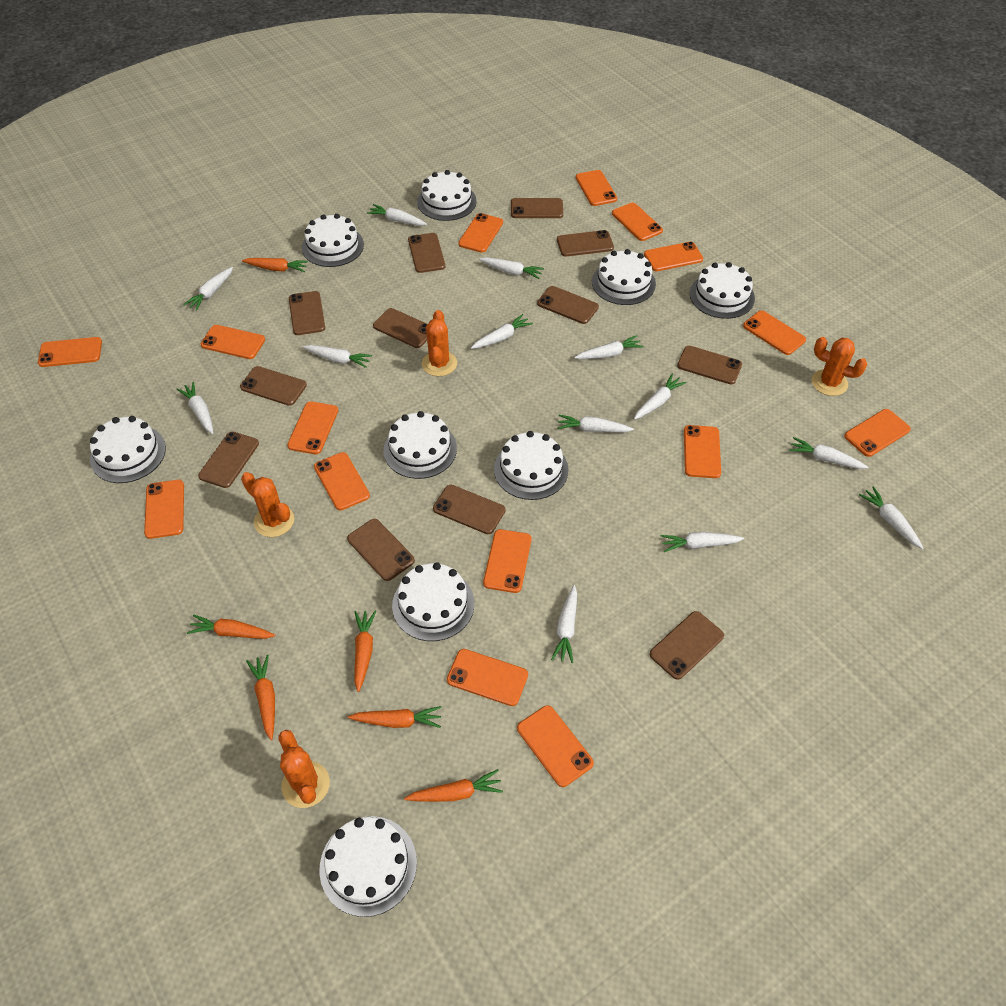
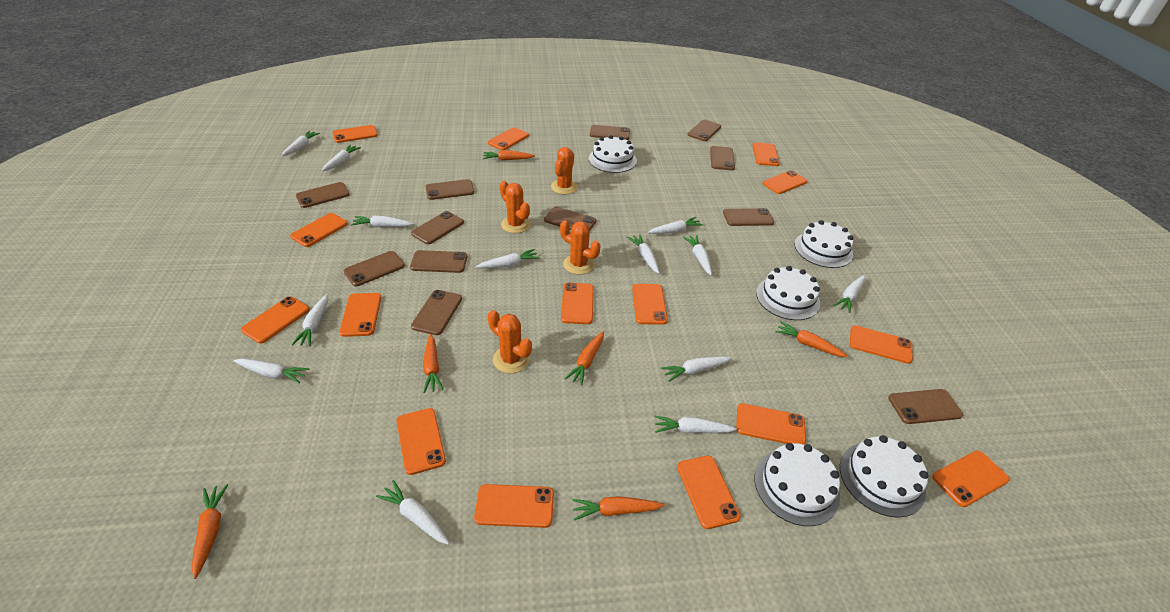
white cake: 9 -> 5

